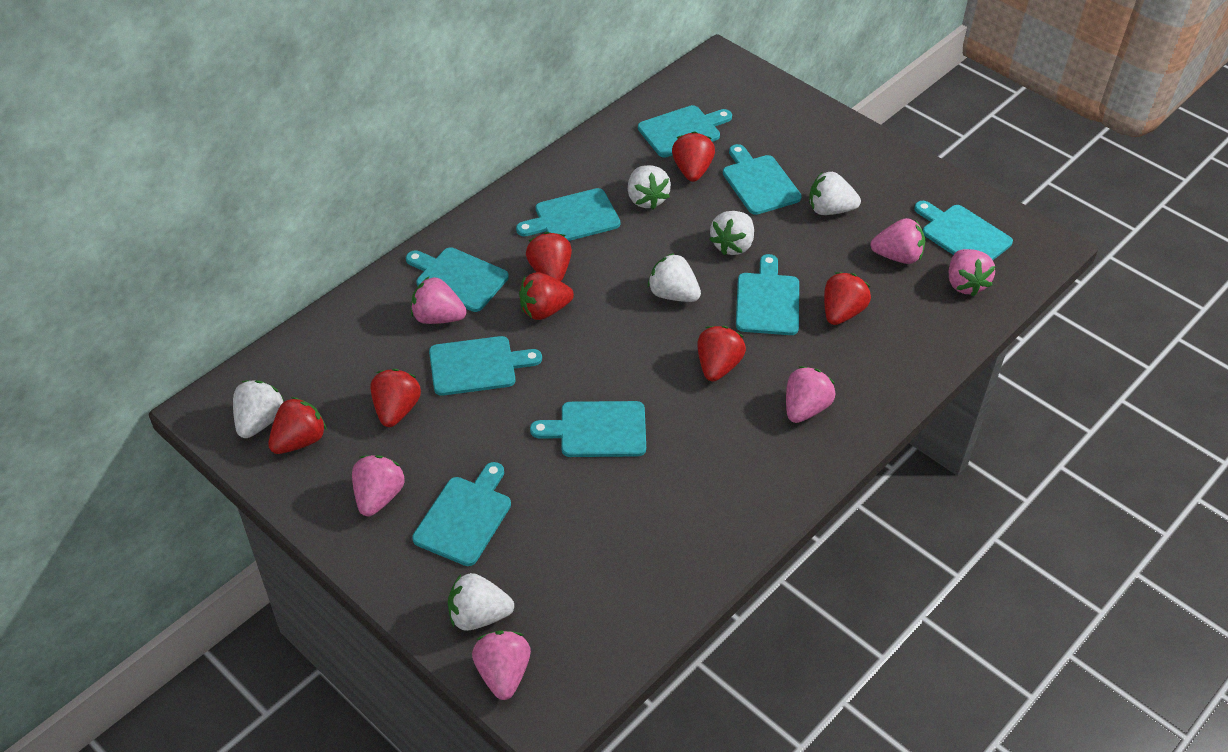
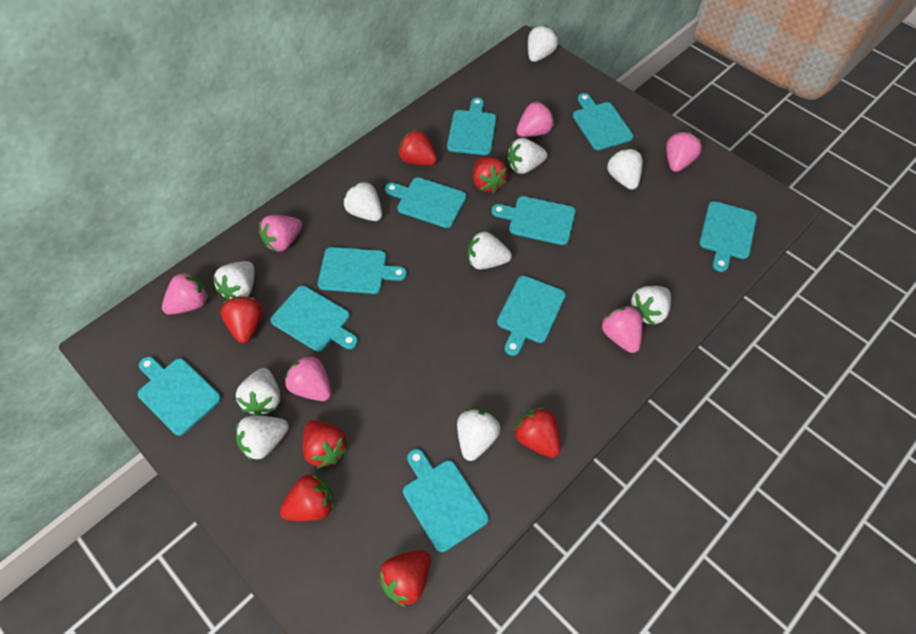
turquoise cutting board: 9 -> 10
white strawberry: 6 -> 10

